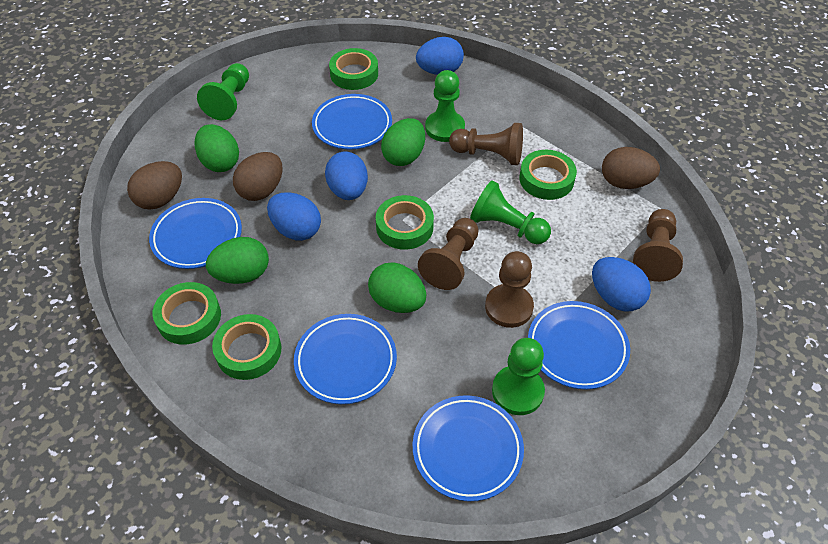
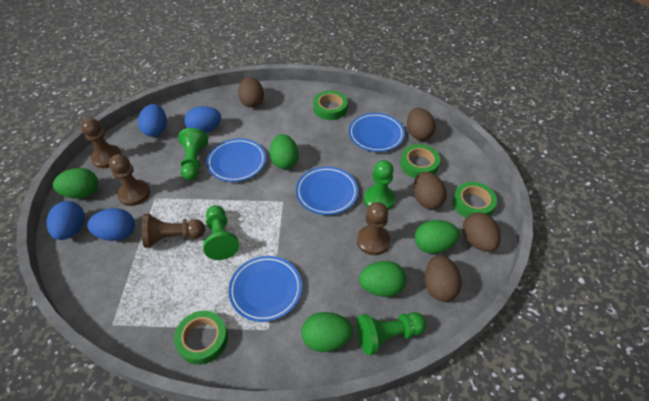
blue plate: 5 -> 4
brown egg: 3 -> 5
green egg: 4 -> 5
green tape: 5 -> 4

